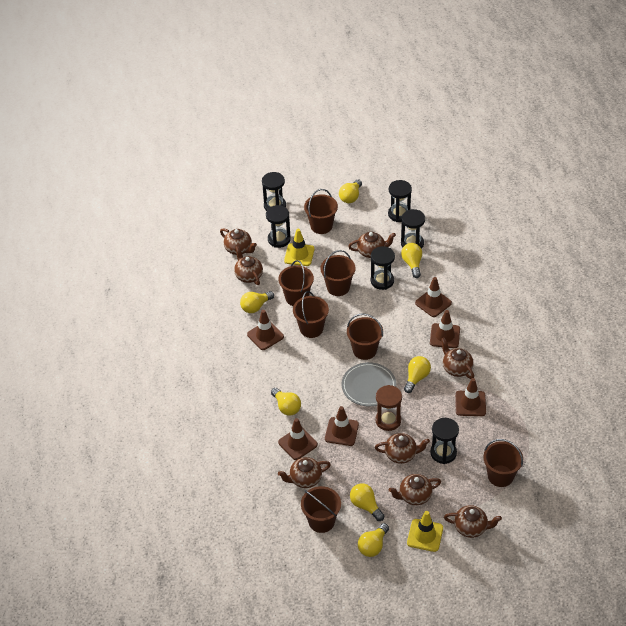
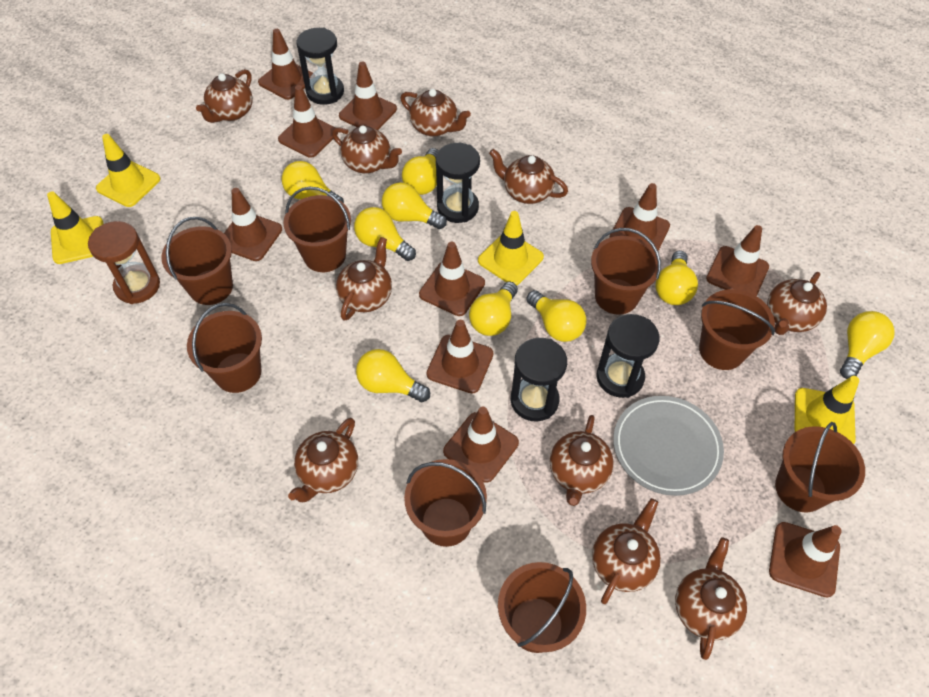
black hourglass: 6 -> 4
brown bucket: 7 -> 8
brown teapot: 8 -> 10
brown traffic cone: 6 -> 10
yellow light bulb: 7 -> 9
yellow traffic cone: 2 -> 4

